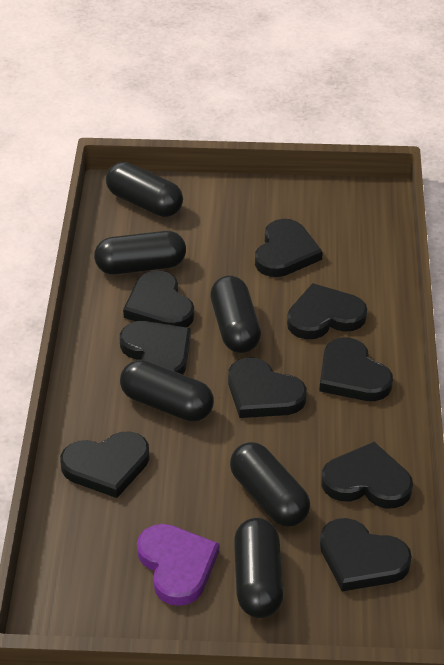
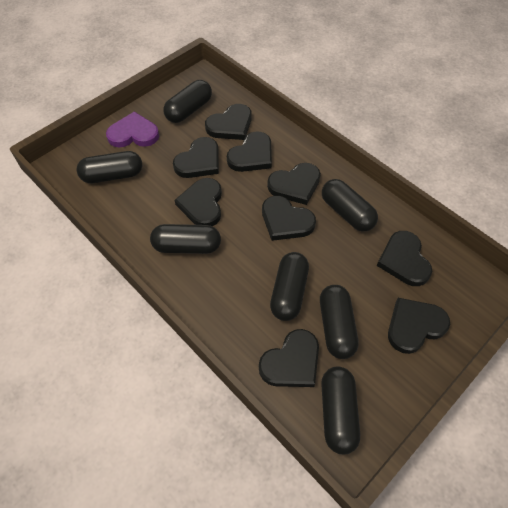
black capsule: 6 -> 7

